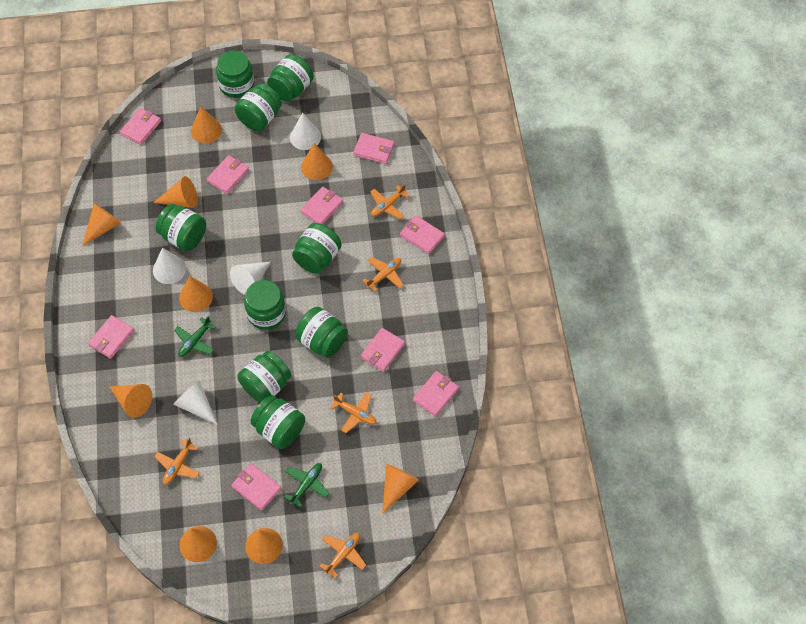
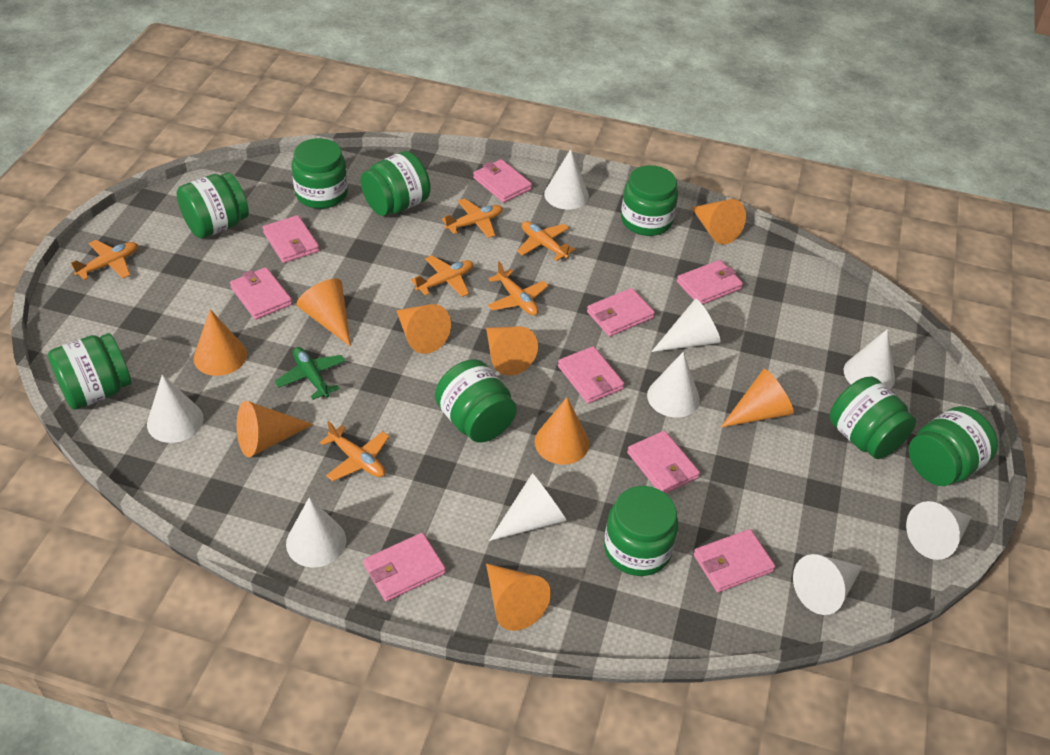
green plane: 2 -> 1
orange plane: 5 -> 6
white cone: 4 -> 9

